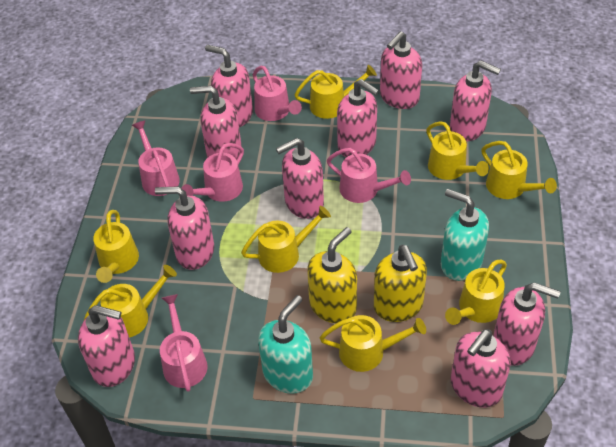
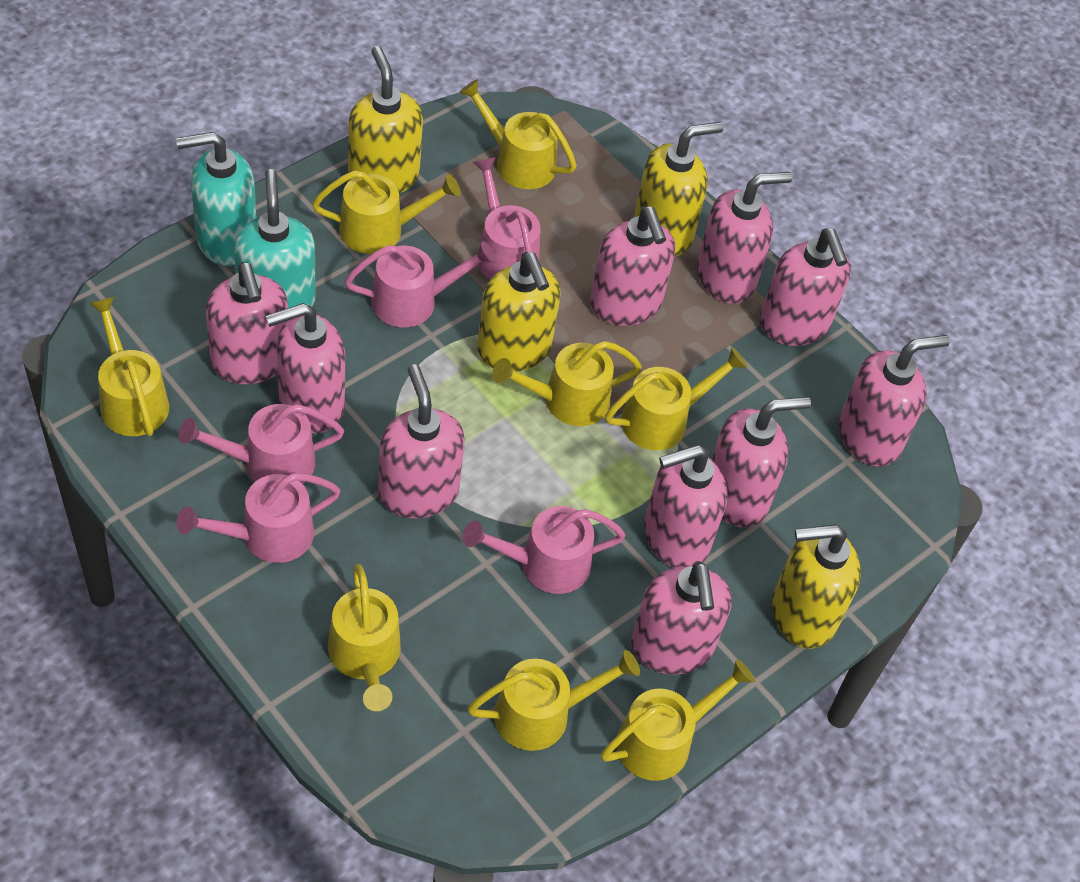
yellow soap dispenser: 2 -> 4

